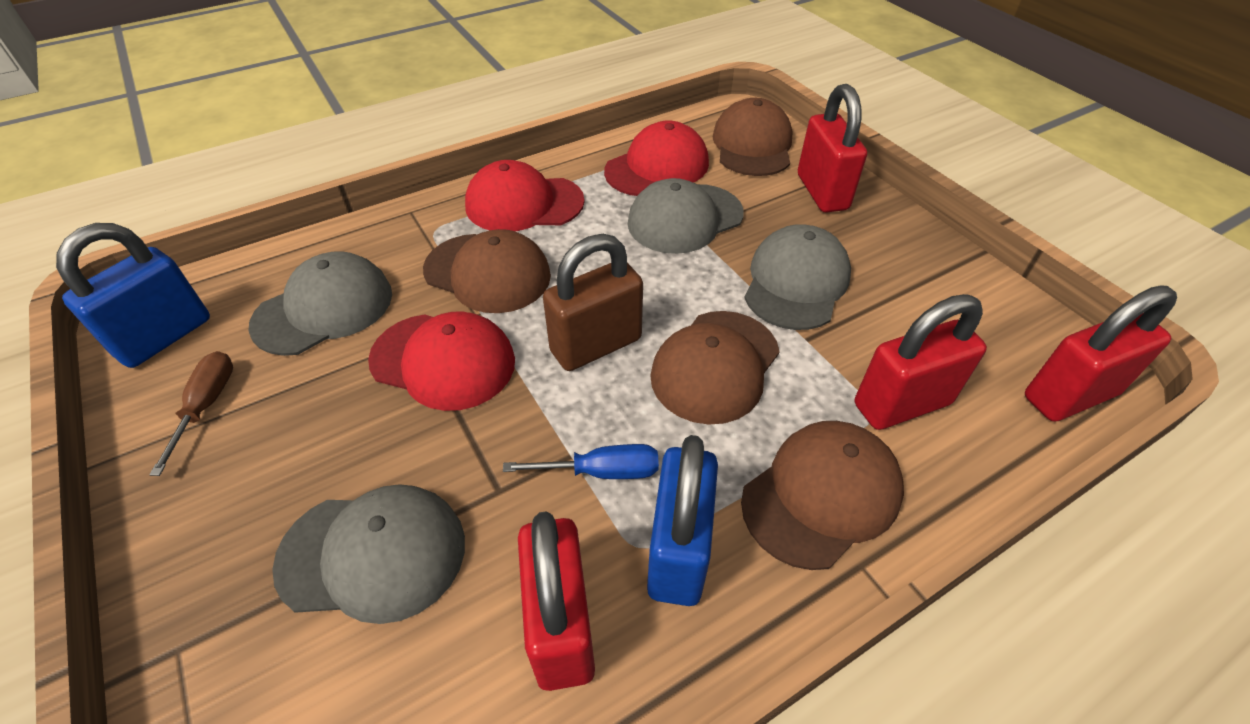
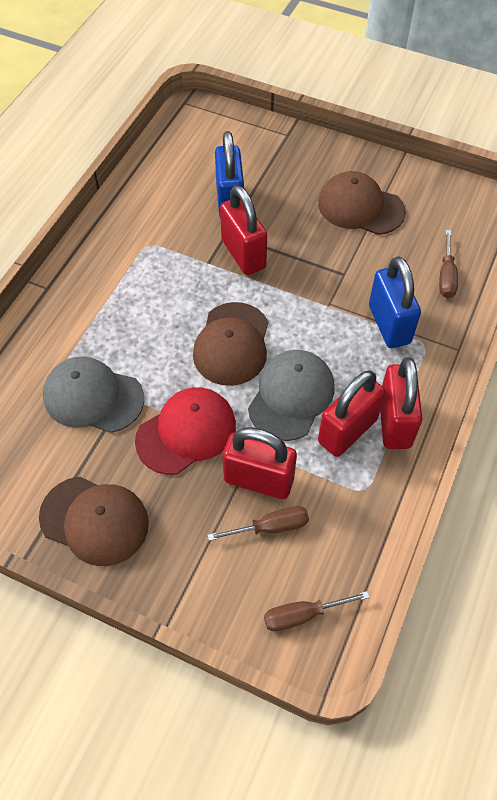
blue screwdriver: 1 -> 0
brown cap: 4 -> 3
brown padlock: 1 -> 0
brown screwdriver: 1 -> 3
grey cap: 4 -> 2
red cap: 3 -> 1

